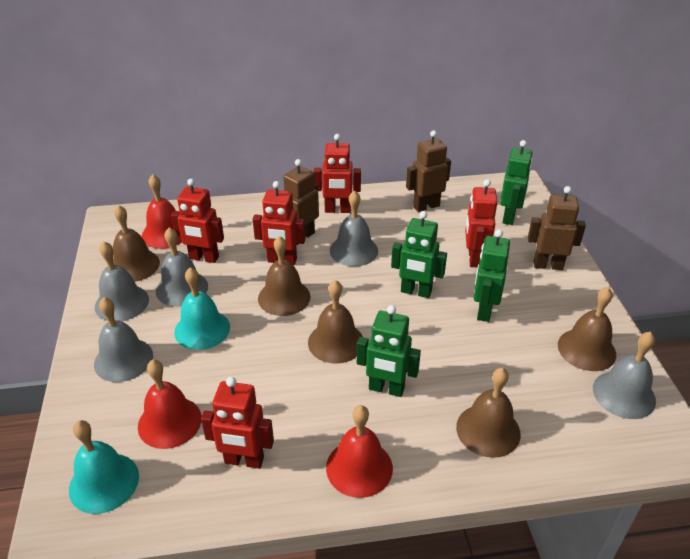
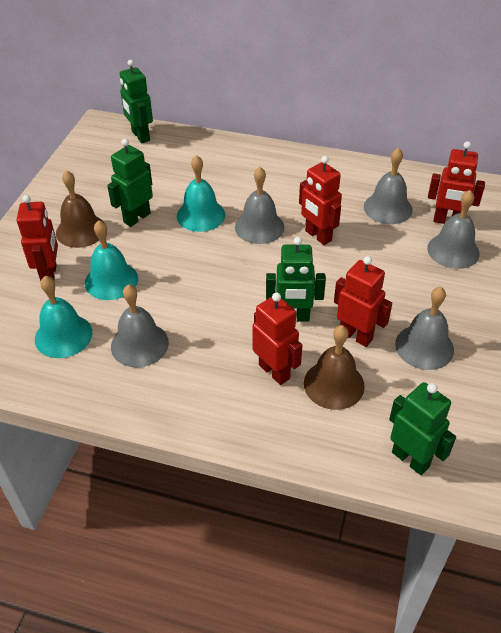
brown bell: 5 -> 2
brown robot: 3 -> 0
red bell: 3 -> 0
turquoise bell: 2 -> 3

